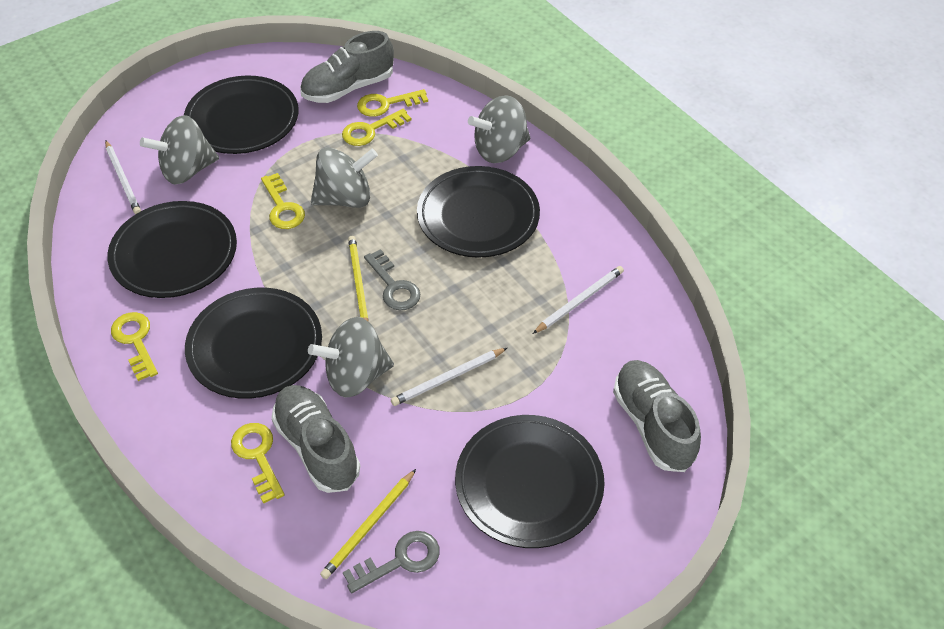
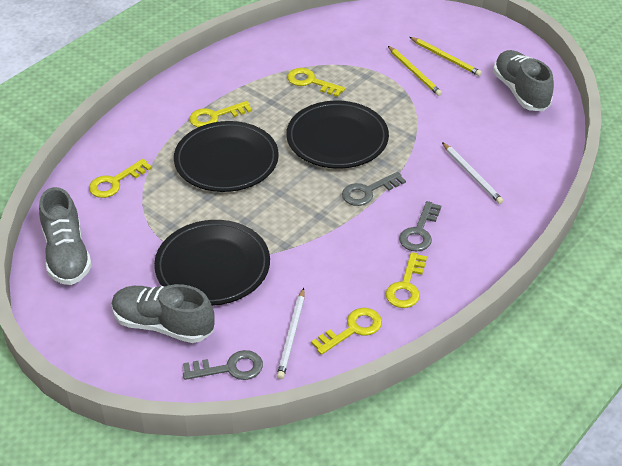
black plate: 5 -> 3
grey key: 2 -> 3
grey spinning top: 4 -> 0
white pencil: 3 -> 2

